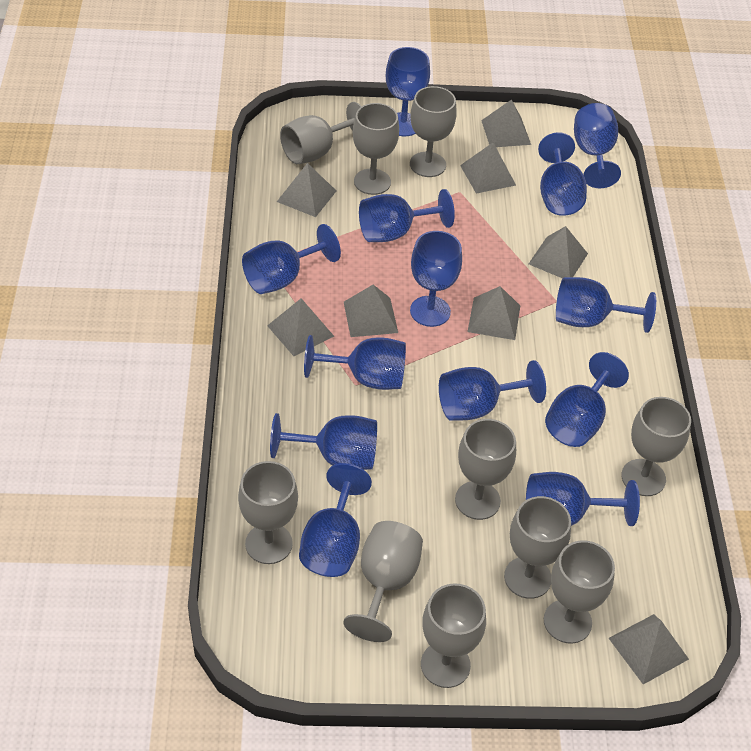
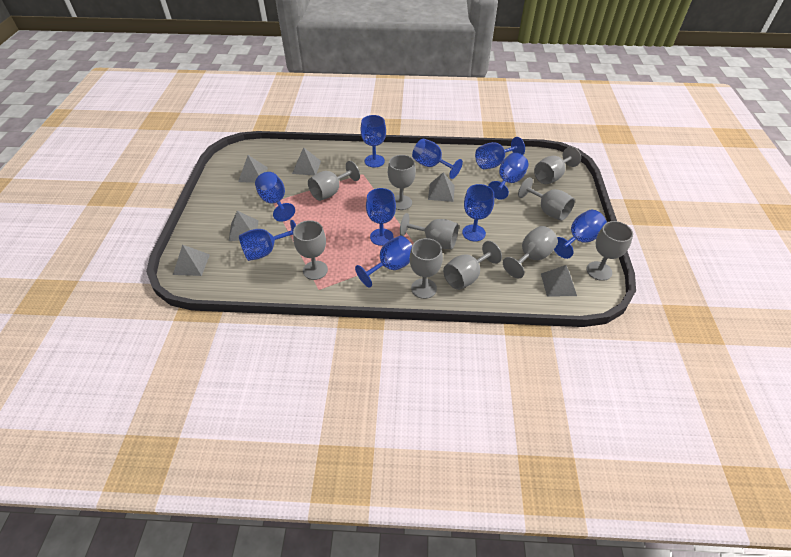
blue goblet: 13 -> 10
grey pyramid: 8 -> 6

